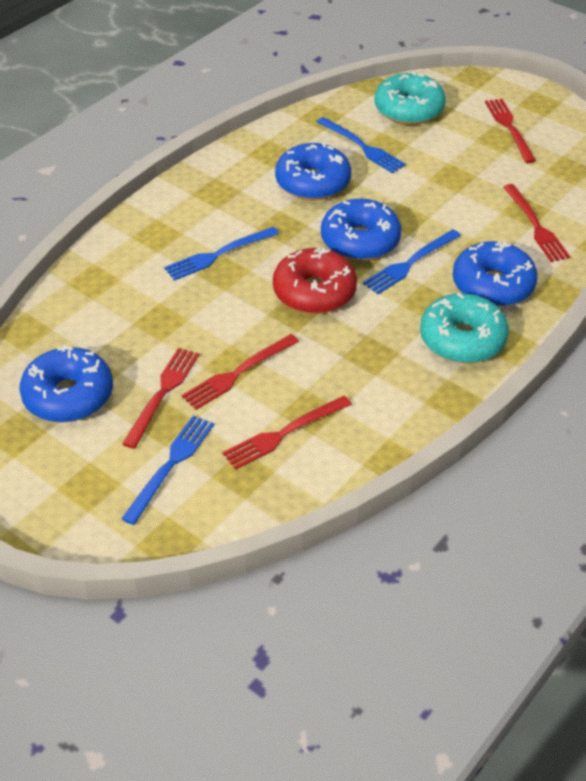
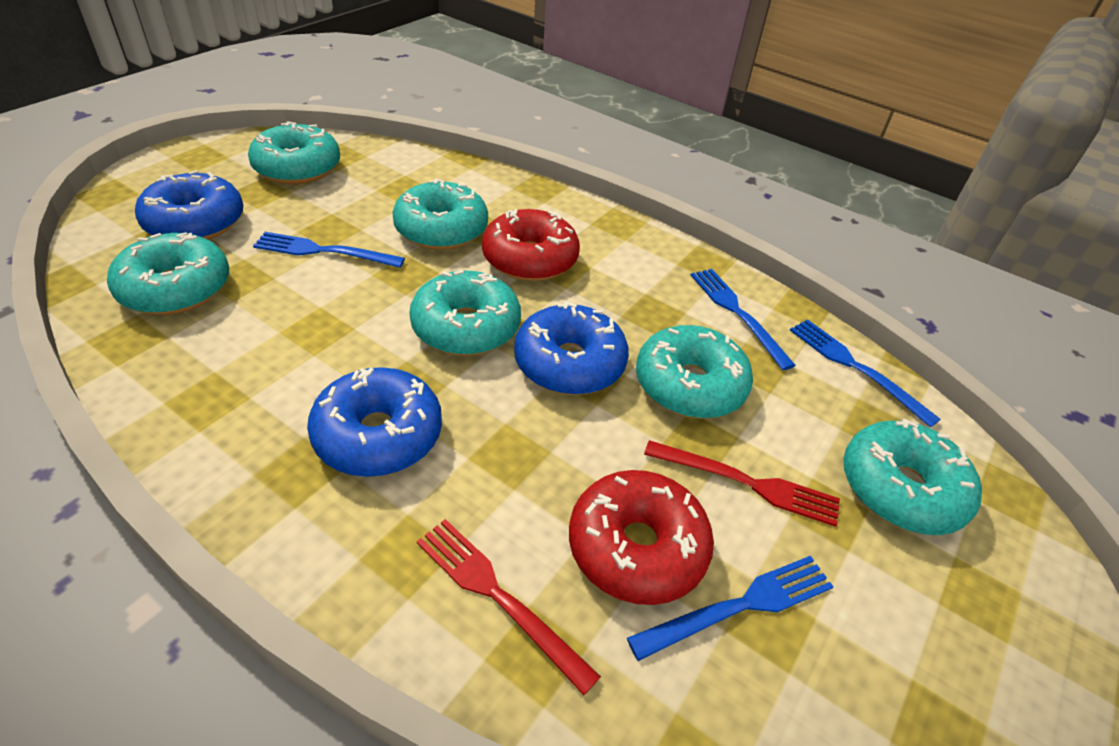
blue donut: 4 -> 3
red donut: 1 -> 2
red fork: 5 -> 2
turquoise donut: 2 -> 6

